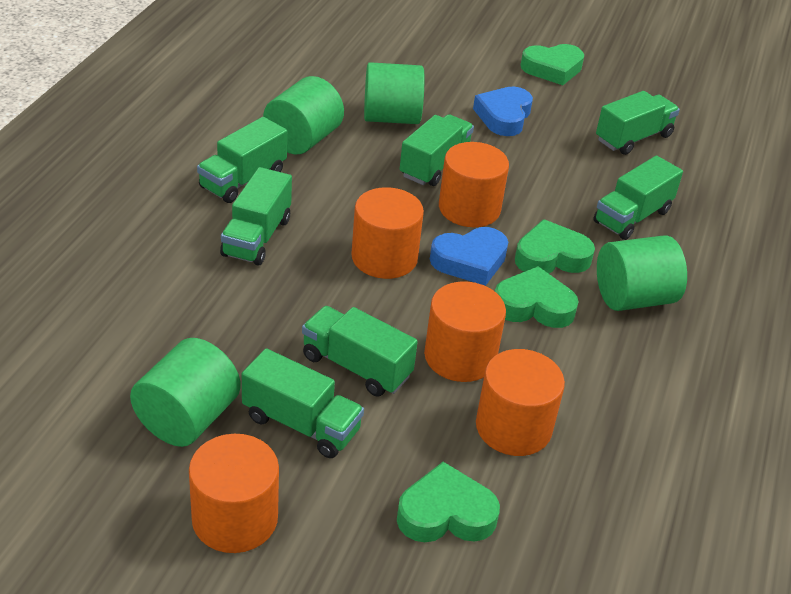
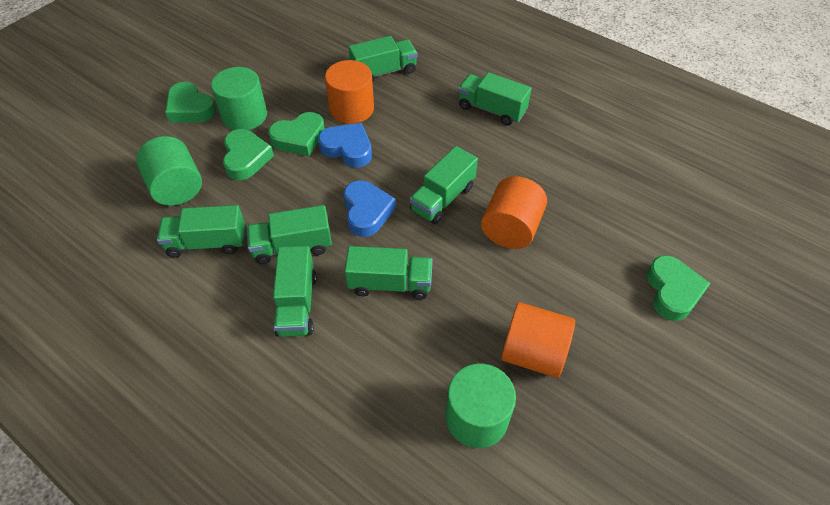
green cylinder: 4 -> 3
orange cylinder: 5 -> 3

